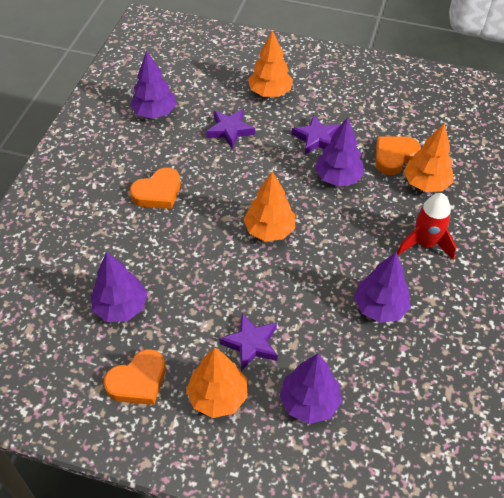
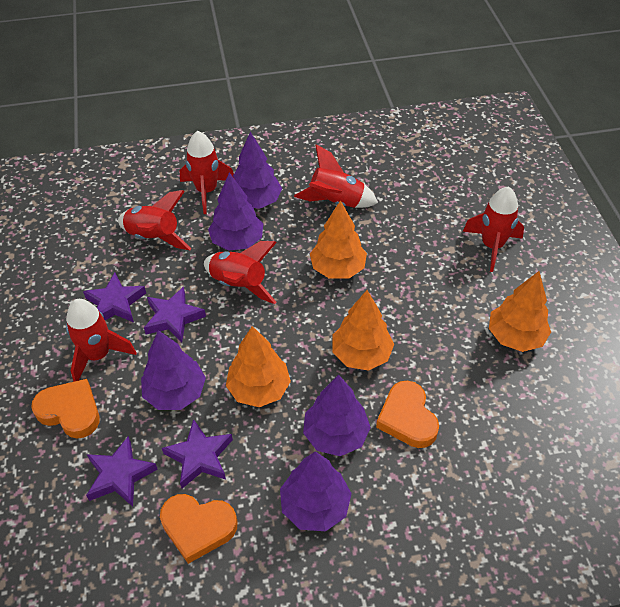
purple star: 3 -> 4
red rocket: 1 -> 6

